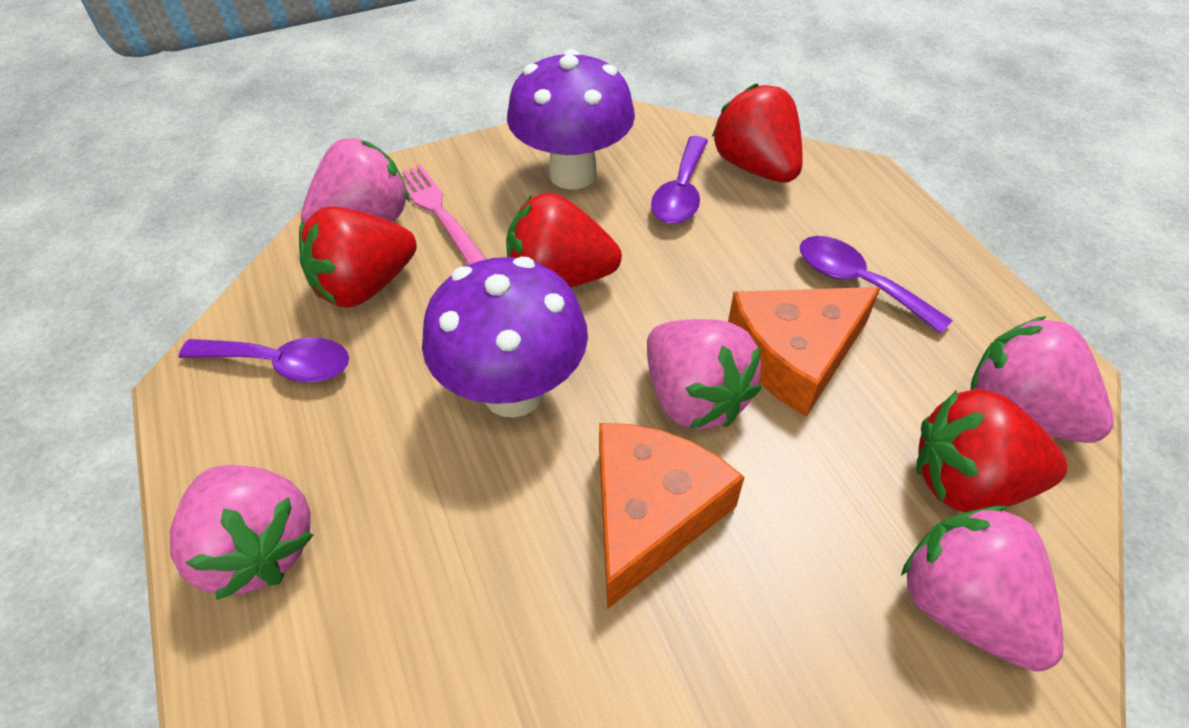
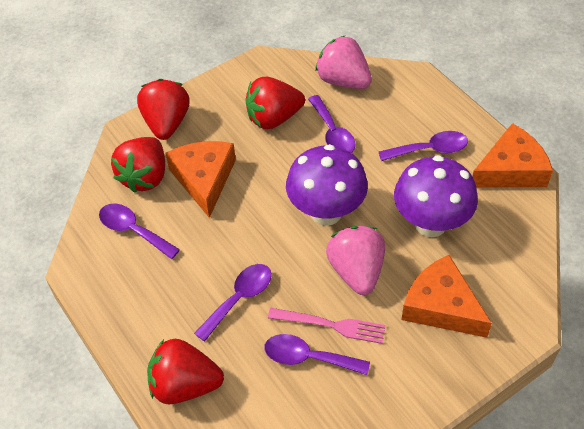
orange cheese: 2 -> 3
pink strawberry: 5 -> 2
purple spoon: 3 -> 5

